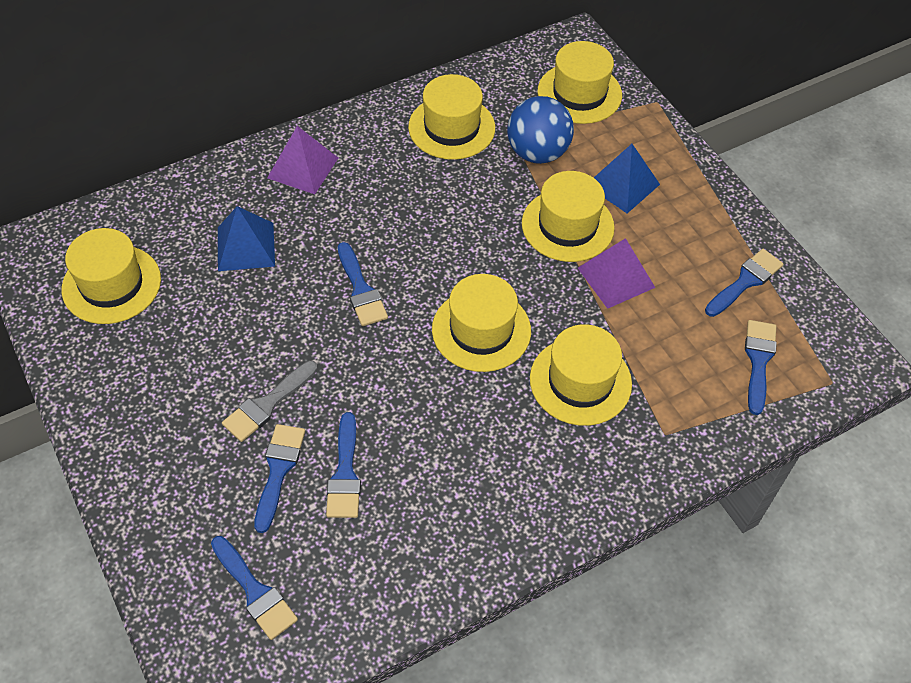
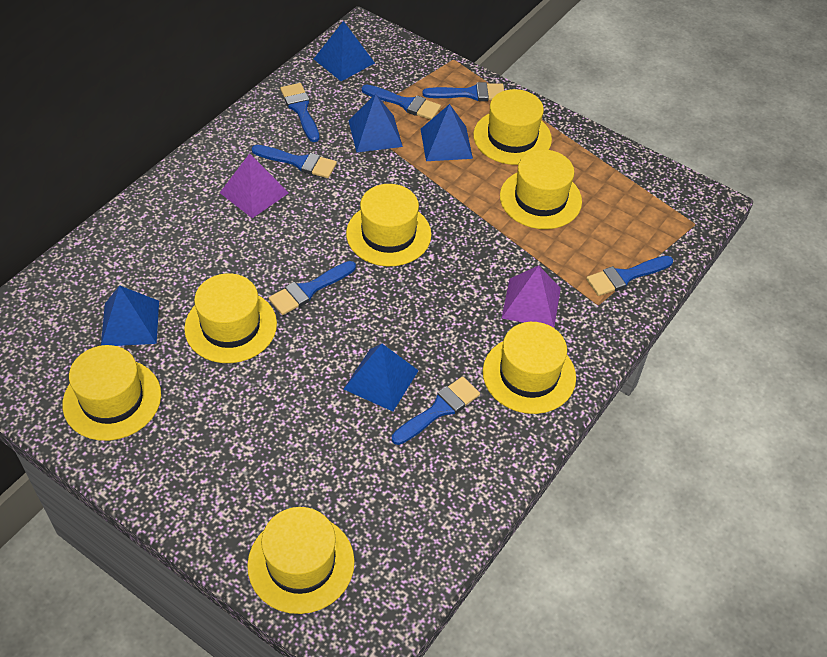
blue ball: 1 -> 0
blue brush: 6 -> 7
blue pyramid: 2 -> 5
grey brush: 1 -> 0
yellow hat: 6 -> 7

